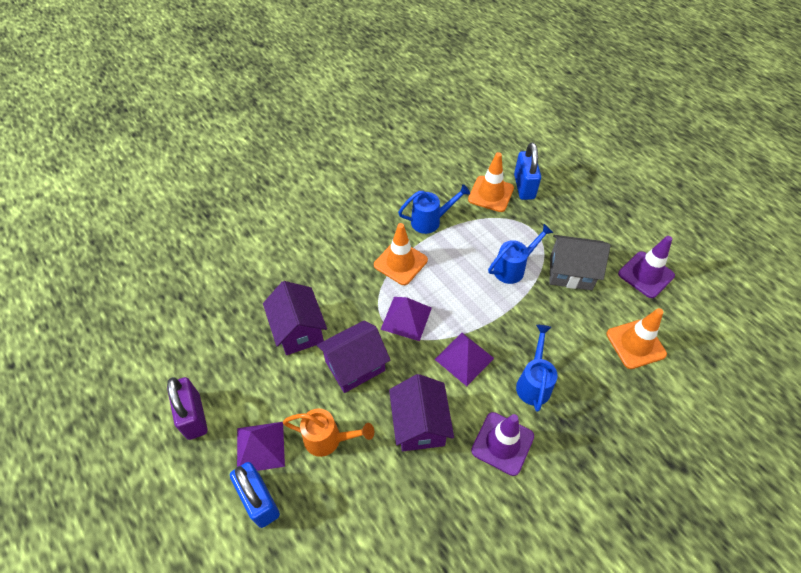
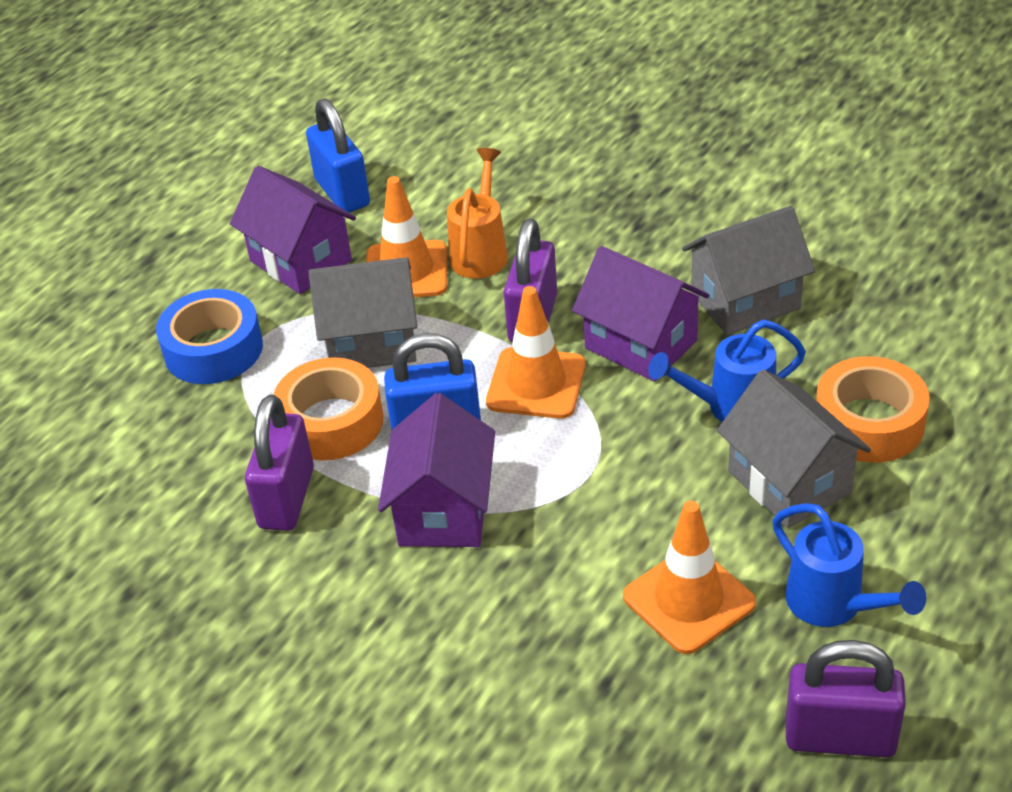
blue tape: 0 -> 1
blue watering can: 3 -> 2
grey house: 1 -> 3
orange tape: 0 -> 2
purple padlock: 1 -> 3
purple pyramid: 3 -> 0
purple traffic cone: 2 -> 0

